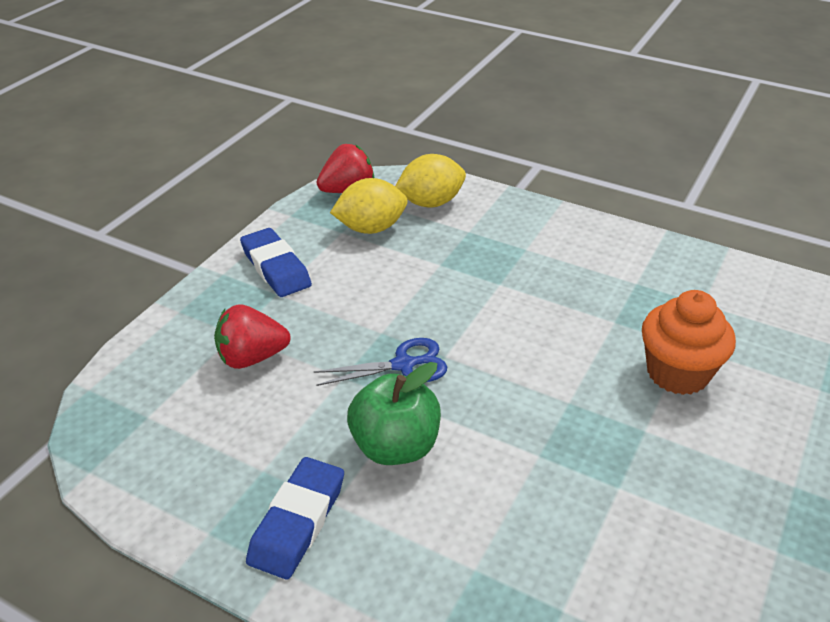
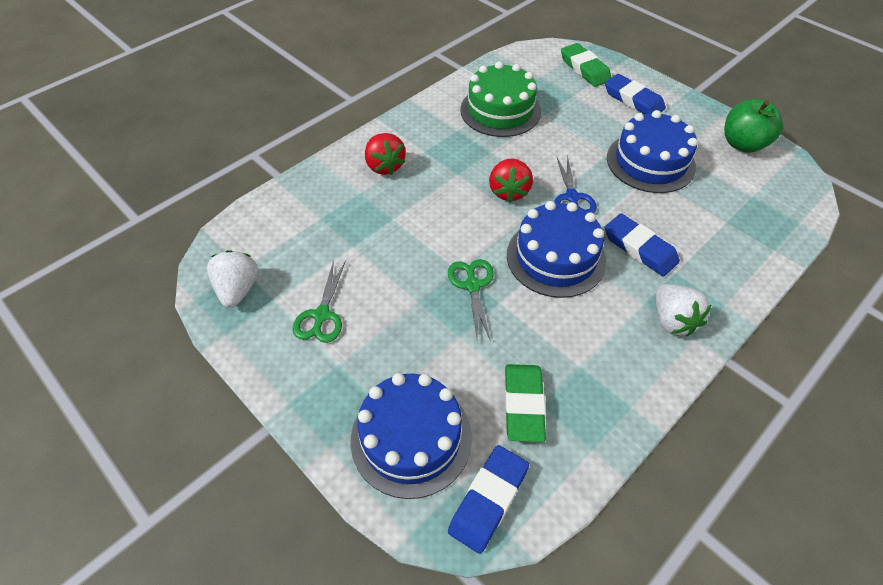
blue cake: 0 -> 3
blue eraser: 2 -> 3
green cake: 0 -> 1
green eraser: 0 -> 2
green scissors: 0 -> 2
orange cupcake: 1 -> 0
white strawberry: 0 -> 2
yellow lemon: 2 -> 0

